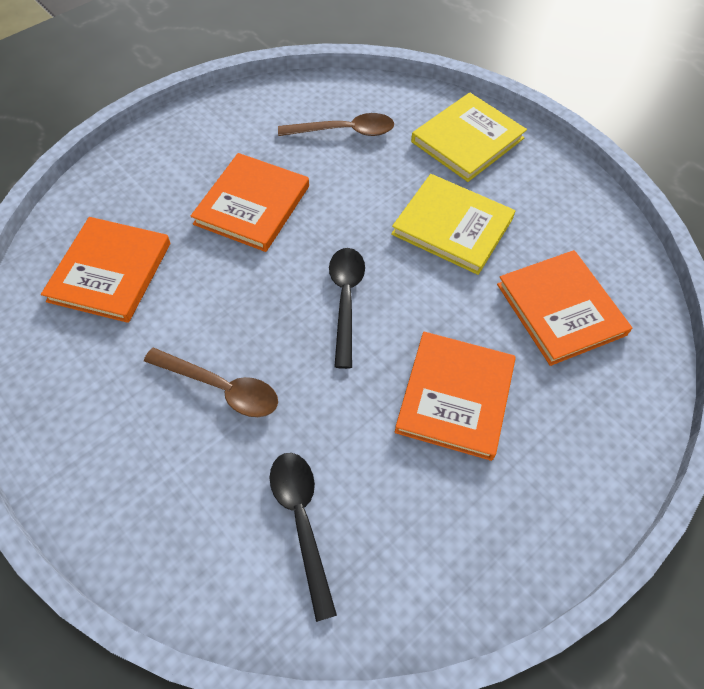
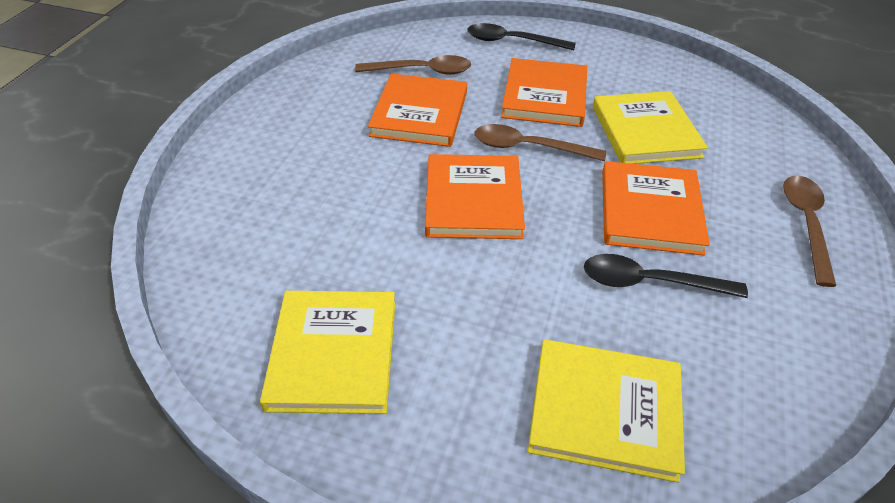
brown spoon: 2 -> 3
yellow book: 2 -> 3

